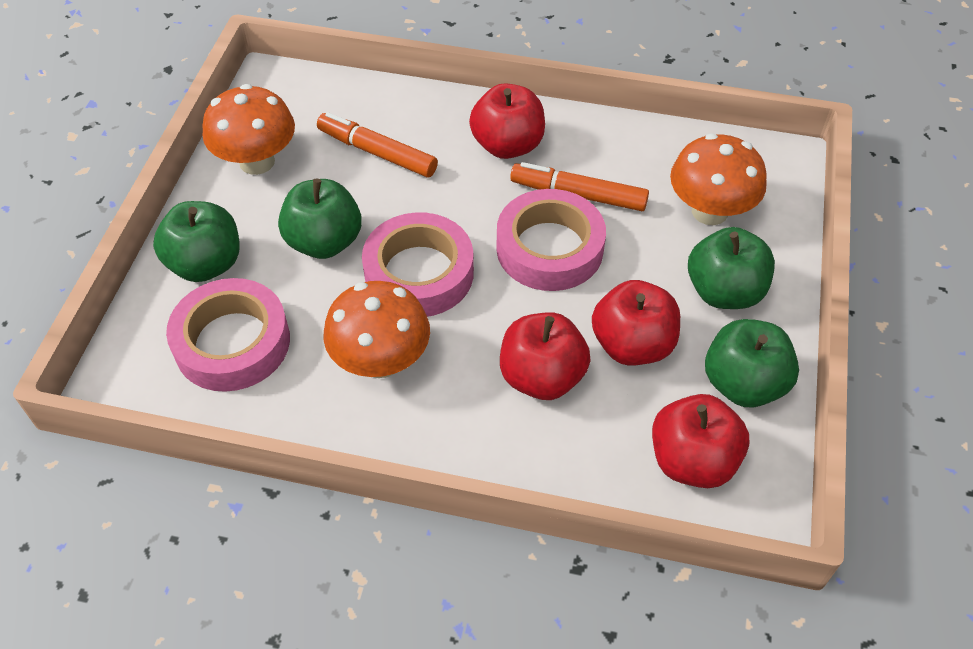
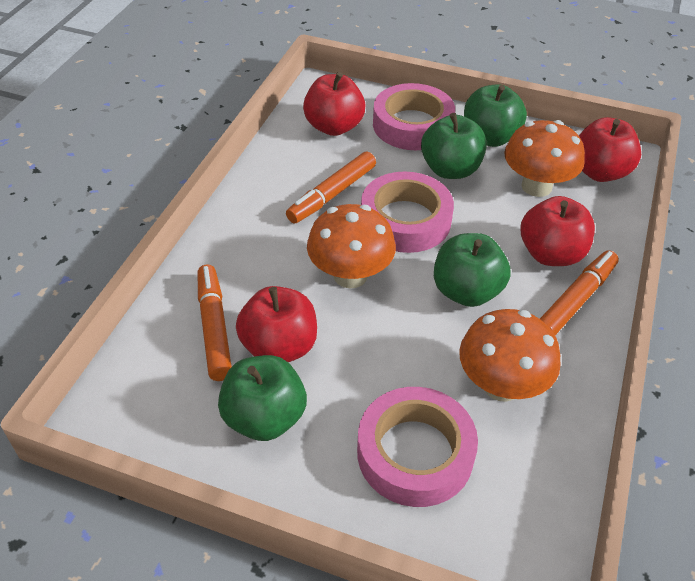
orange marker: 2 -> 3

